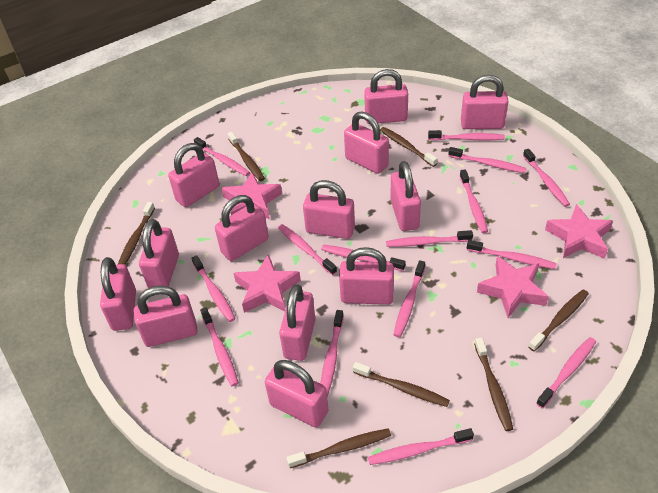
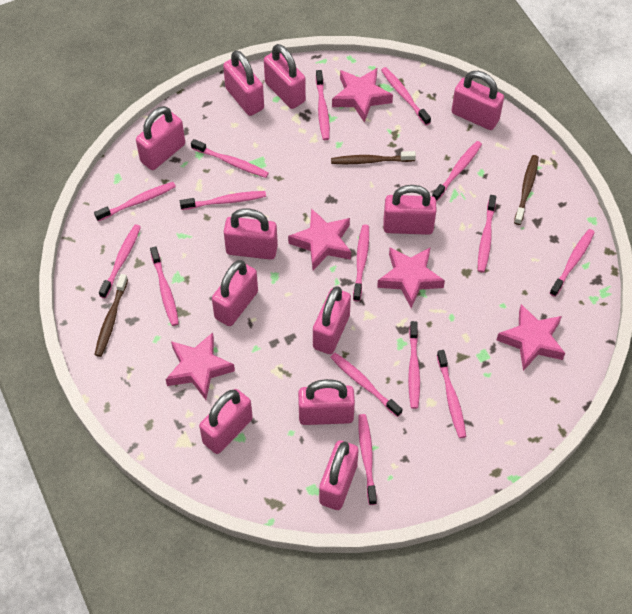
brown toothbrush: 7 -> 3
pink padlock: 13 -> 11
pink star: 4 -> 5

